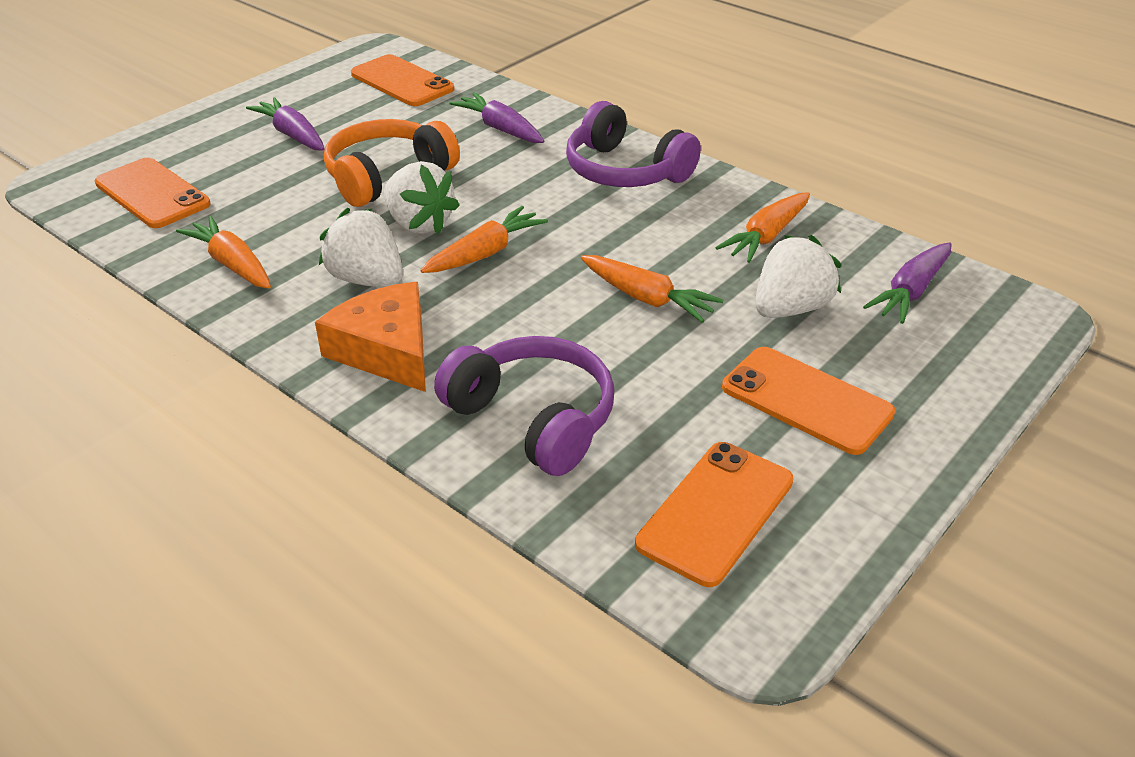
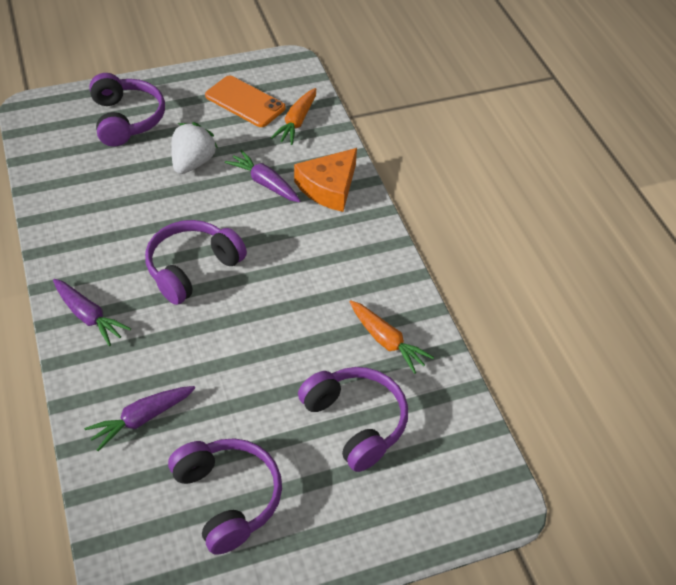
orange carrot: 4 -> 2
orange headphones: 1 -> 0
orange phone: 4 -> 1
purple headphones: 2 -> 4
white strawberry: 3 -> 1

